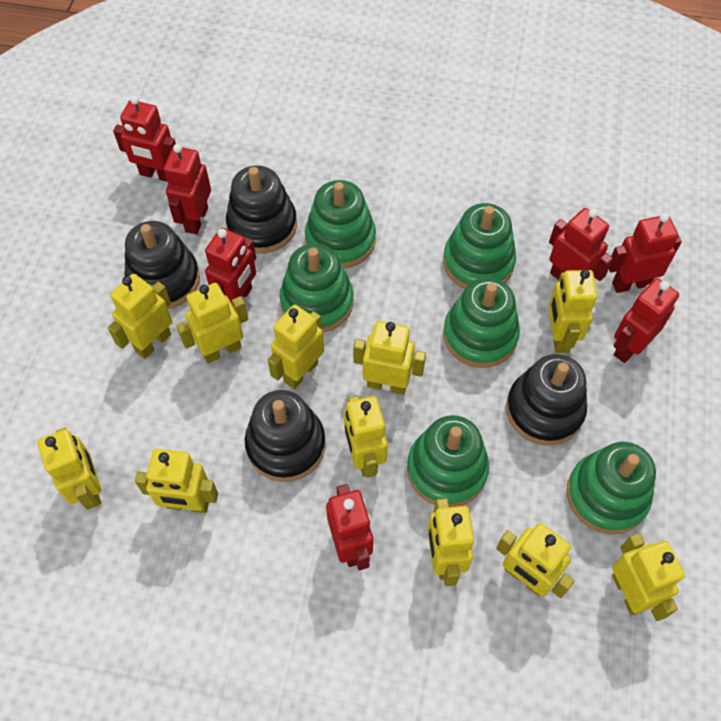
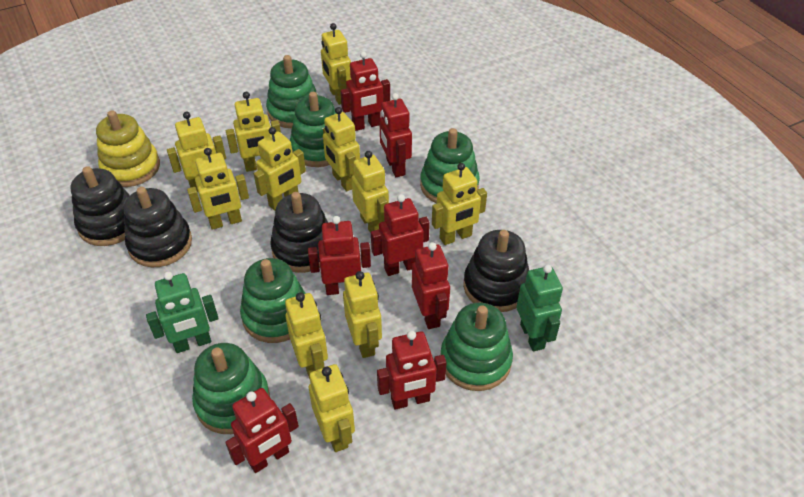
green robot: 0 -> 2
yellow stacking toy: 0 -> 1

